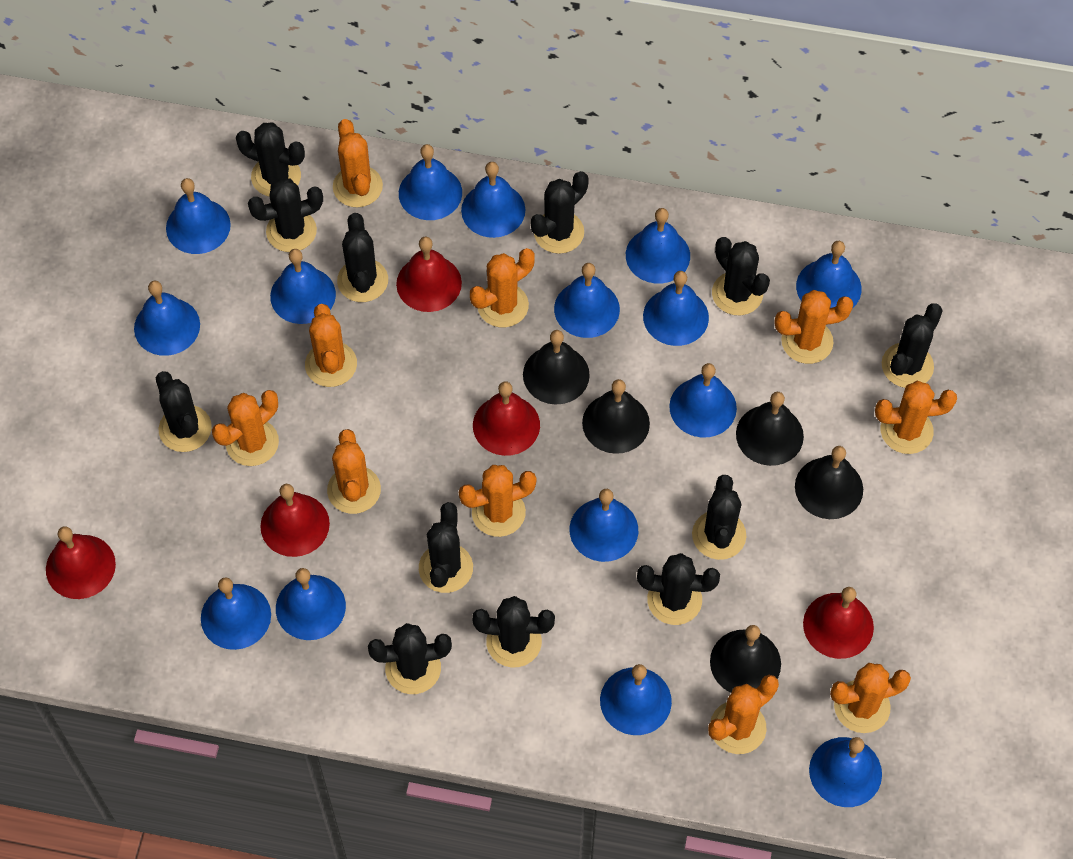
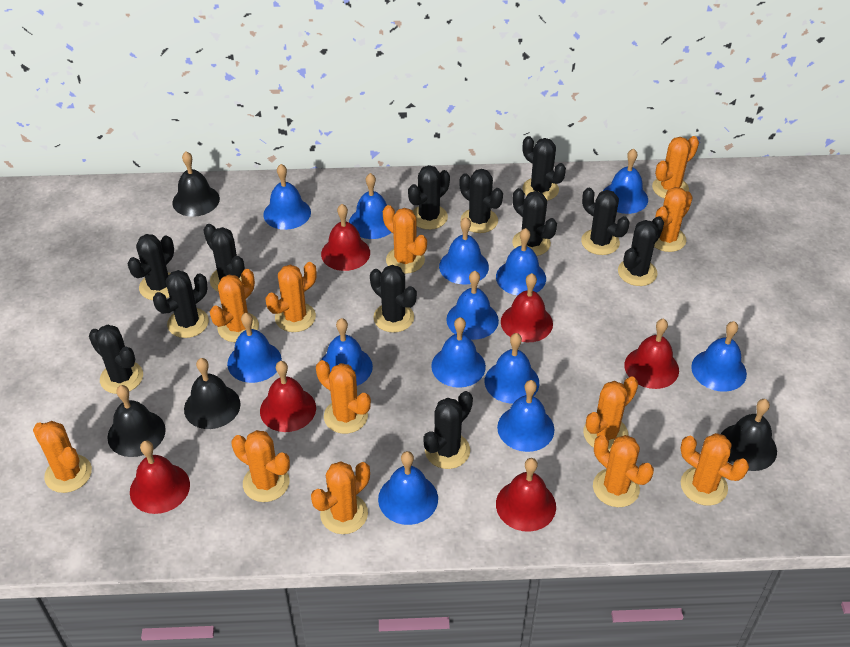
black bell: 5 -> 4
blue bell: 15 -> 13
orange cactus: 10 -> 12
red bell: 5 -> 6

